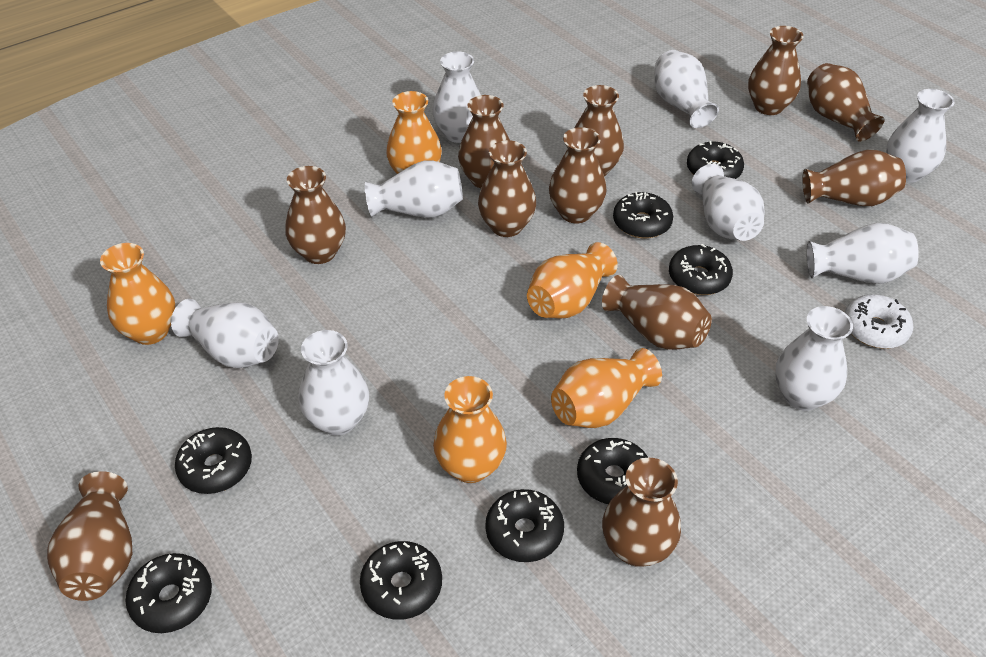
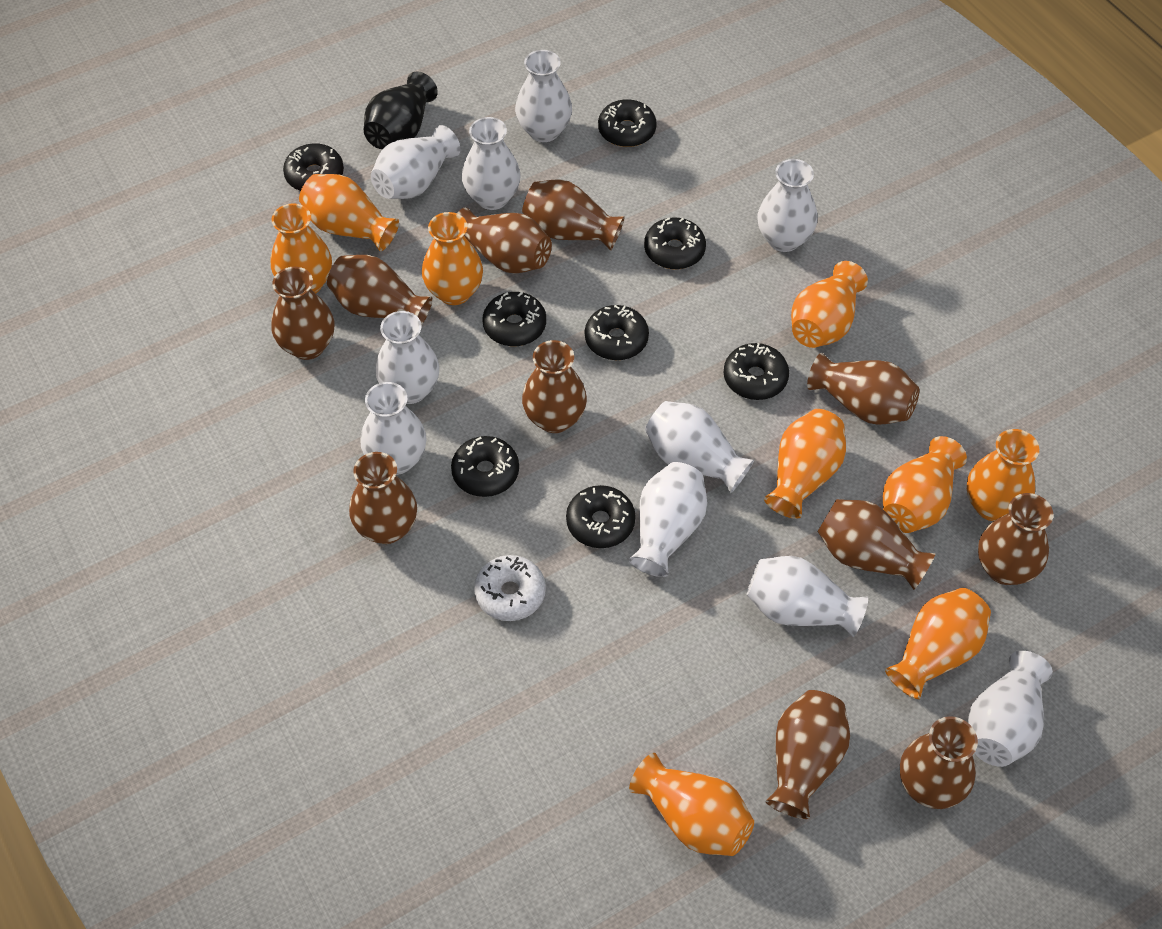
black vase: 0 -> 1
orange vase: 5 -> 9
white vase: 9 -> 10

